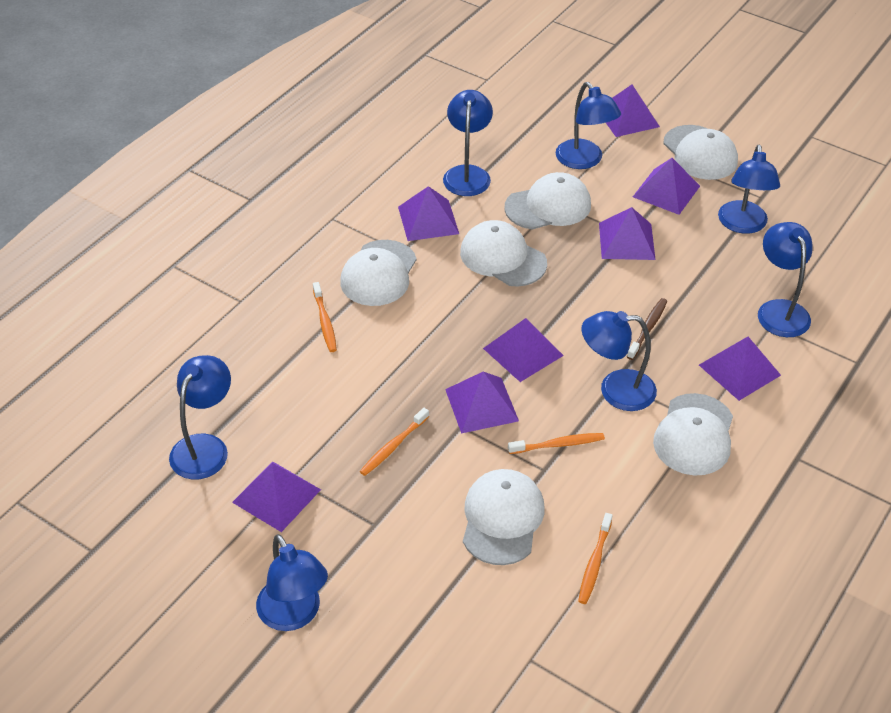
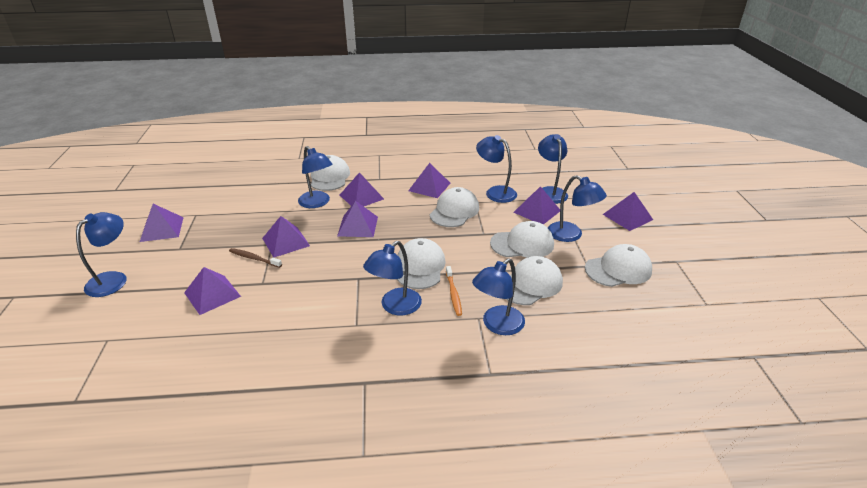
orange toothbrush: 4 -> 1

